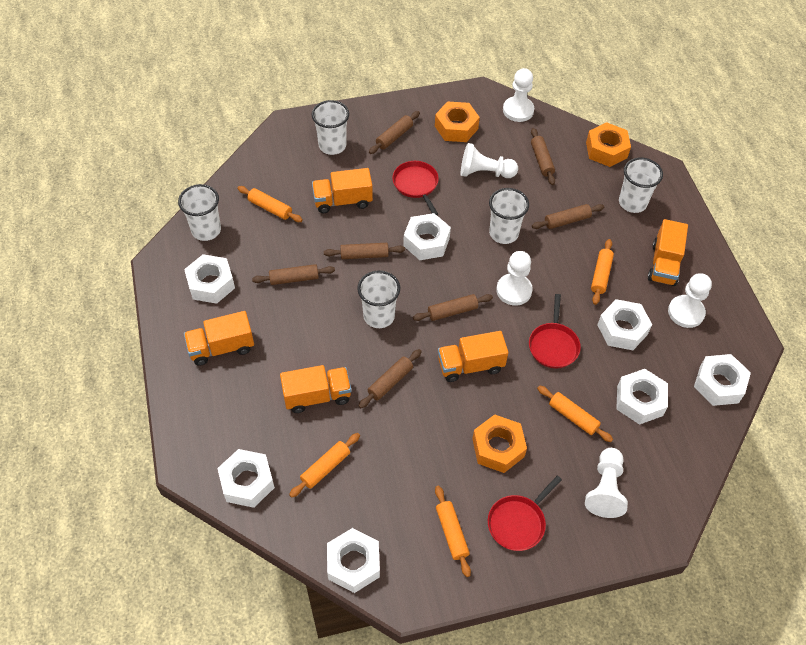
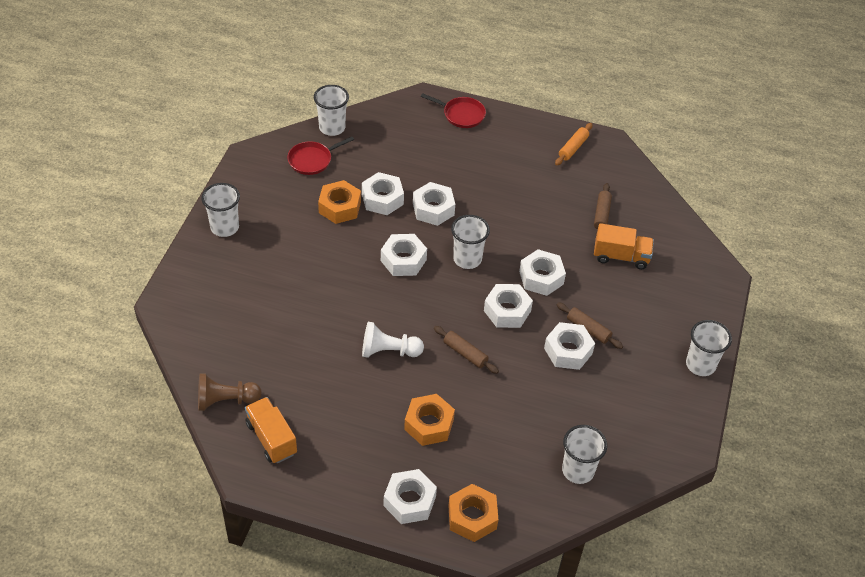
brown pawn: 0 -> 1
brown rolling pin: 7 -> 3
orange rolling pin: 5 -> 1
orange truck: 5 -> 2
red pan: 3 -> 2
white pawn: 5 -> 1

